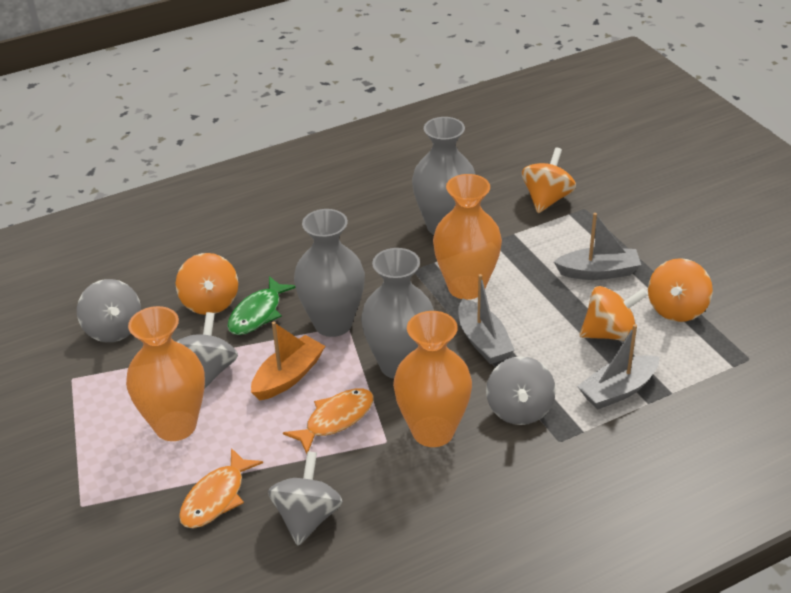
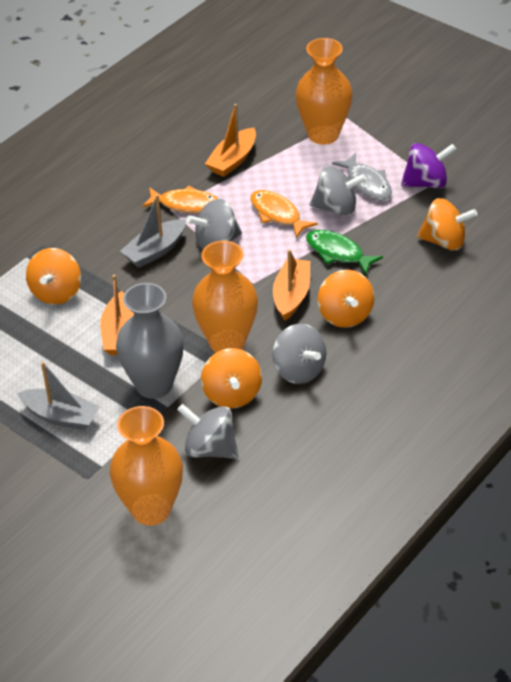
grey boat: 3 -> 2
grey fish: 0 -> 1
grey vase: 3 -> 1
orange boat: 1 -> 3
purple spinning top: 0 -> 1

